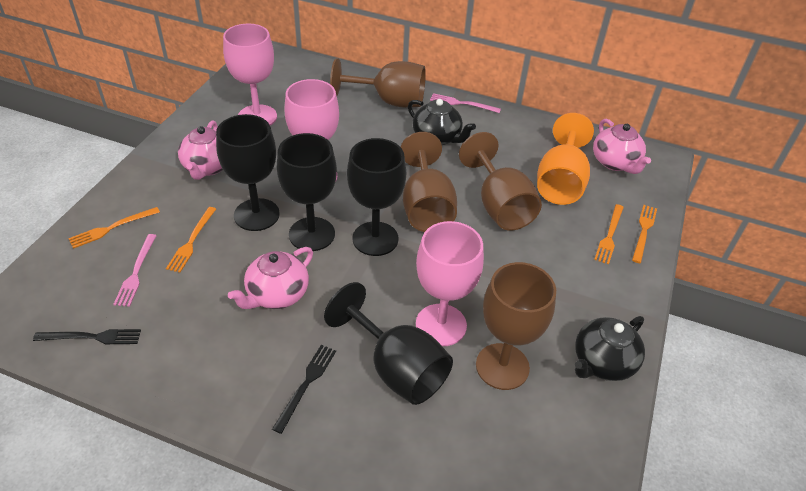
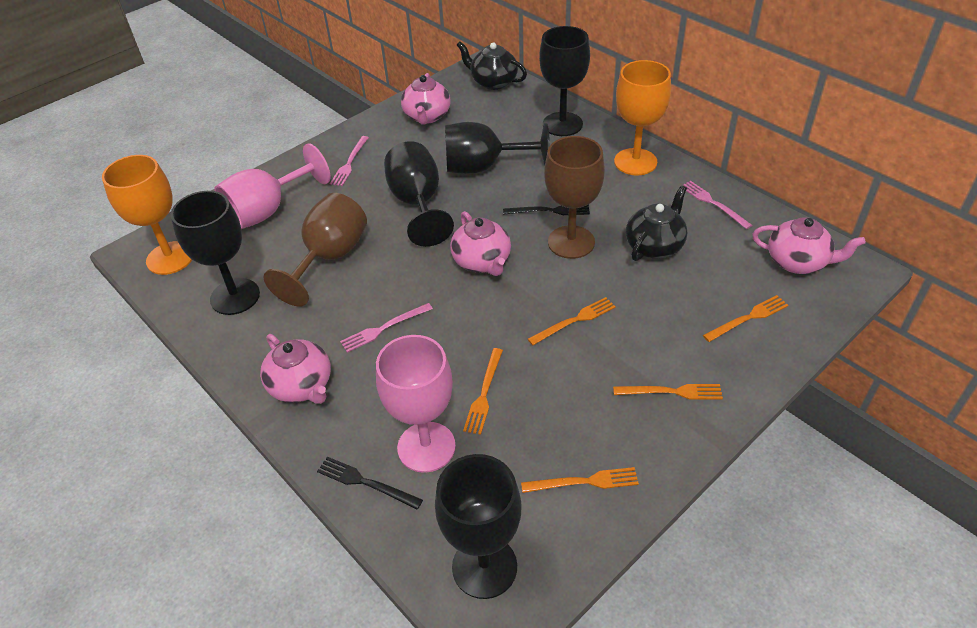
black goblet: 4 -> 5
brown goblet: 4 -> 2
orange fork: 4 -> 5
orange goblet: 1 -> 2
pink fork: 2 -> 3
pink goblet: 3 -> 2
pink teapot: 3 -> 4

